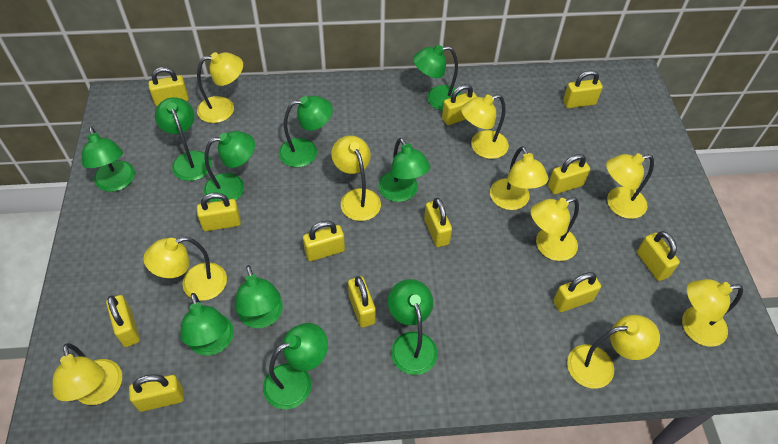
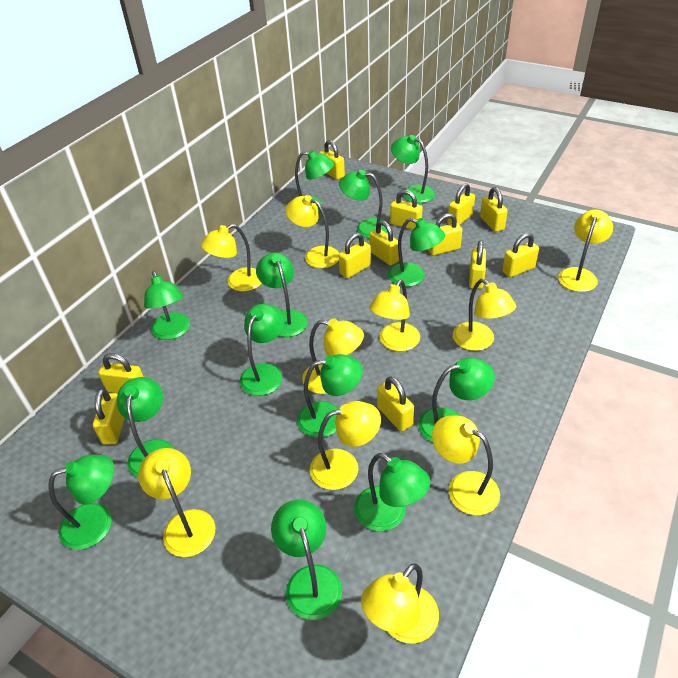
green lamp: 10 -> 13

